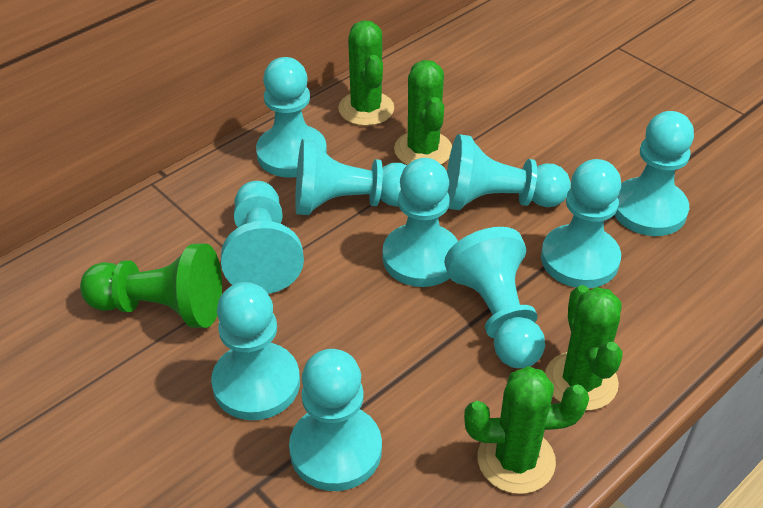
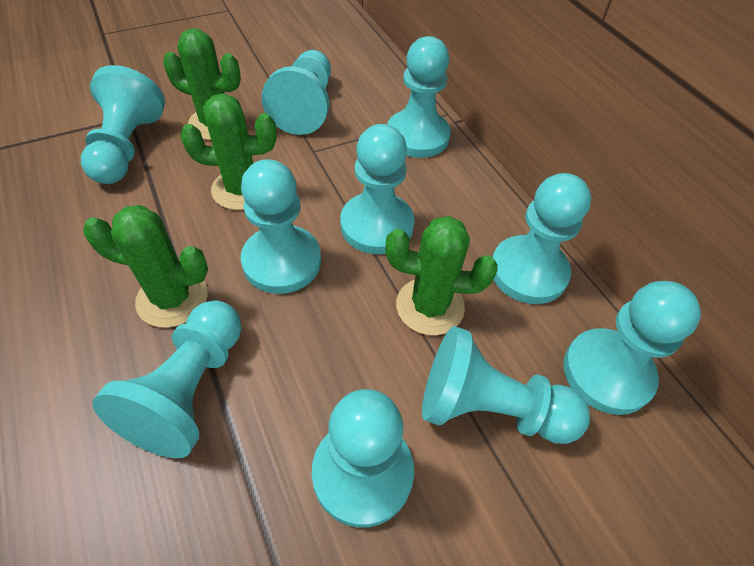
green pawn: 1 -> 0

